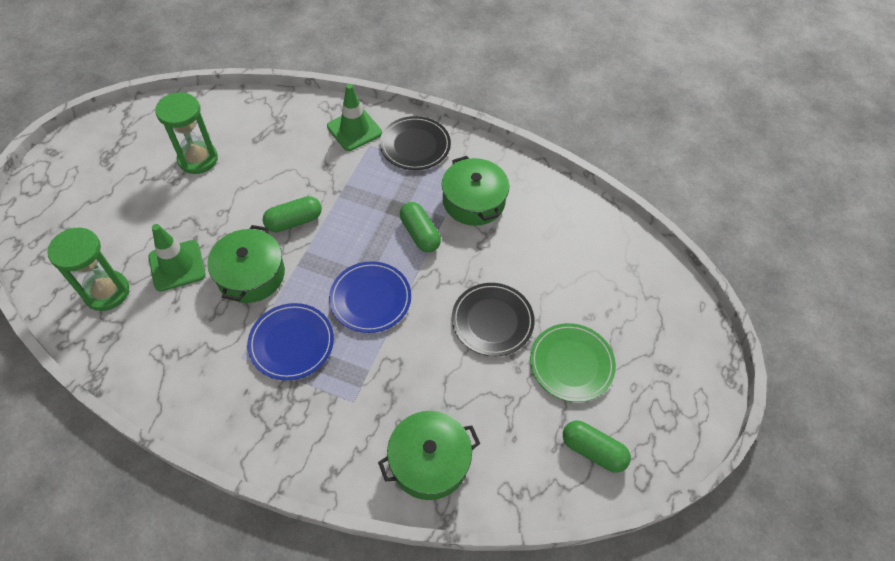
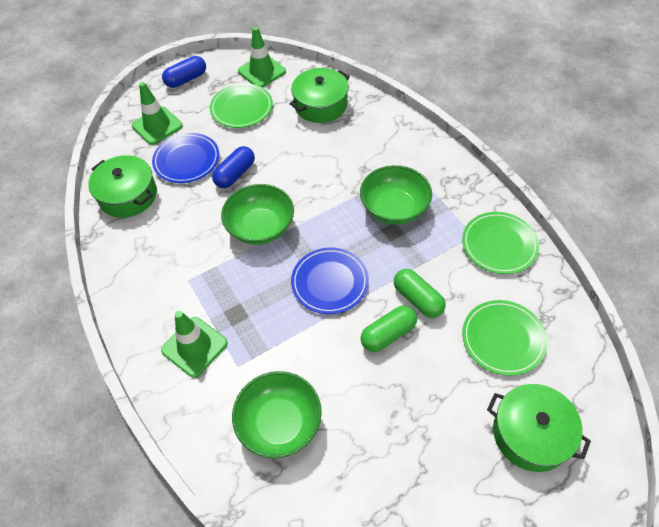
black plate: 2 -> 0
blue capsule: 0 -> 2
green bowl: 0 -> 3
green capsule: 3 -> 2
green hourglass: 2 -> 0
green plate: 1 -> 3
green traffic cone: 2 -> 3

